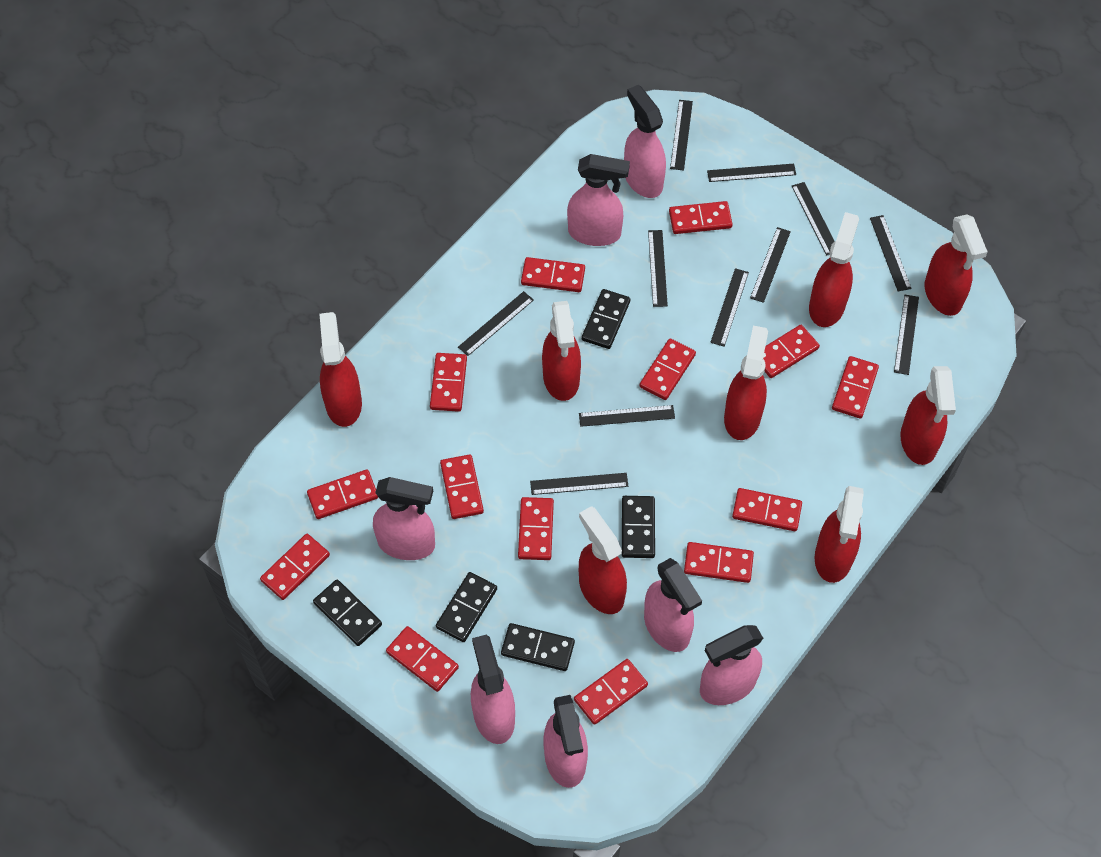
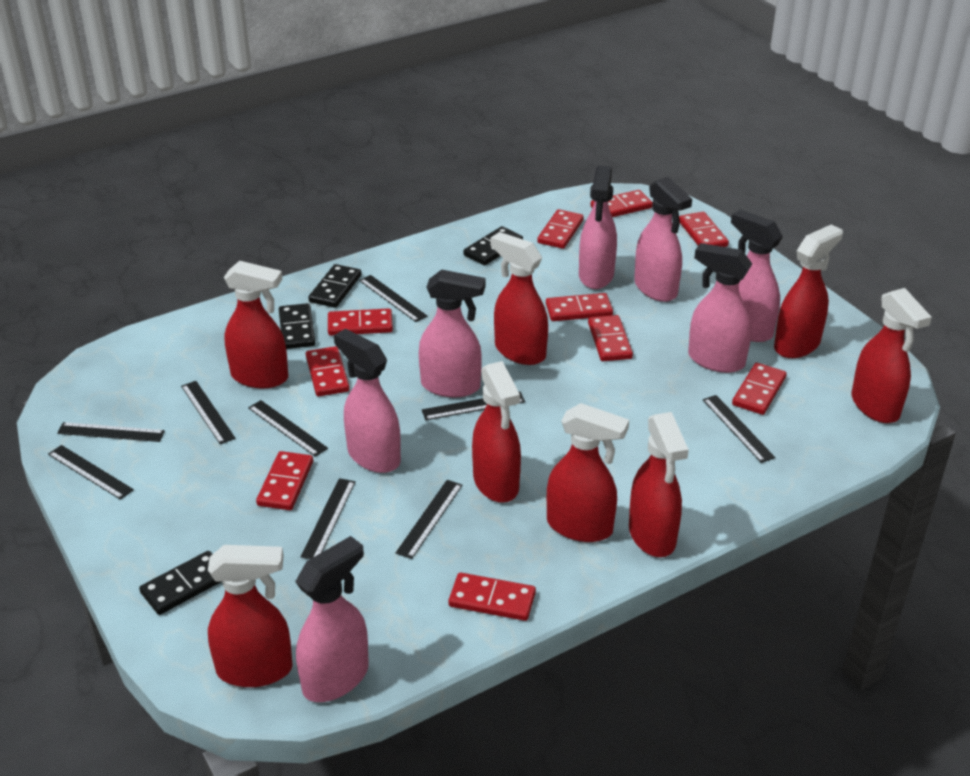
black domino: 5 -> 4
black ruler: 11 -> 9
red domino: 14 -> 10

